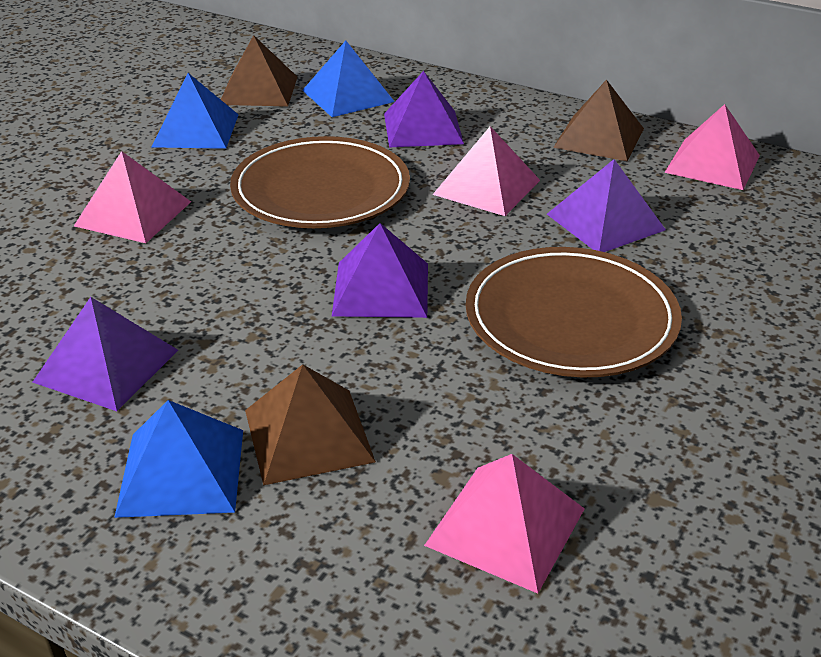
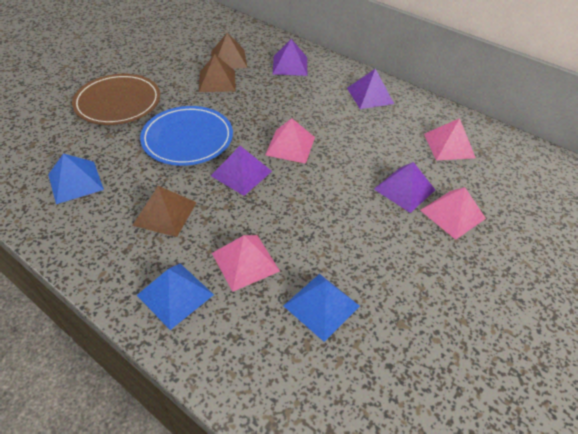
blue plate: 0 -> 1
brown plate: 2 -> 1

